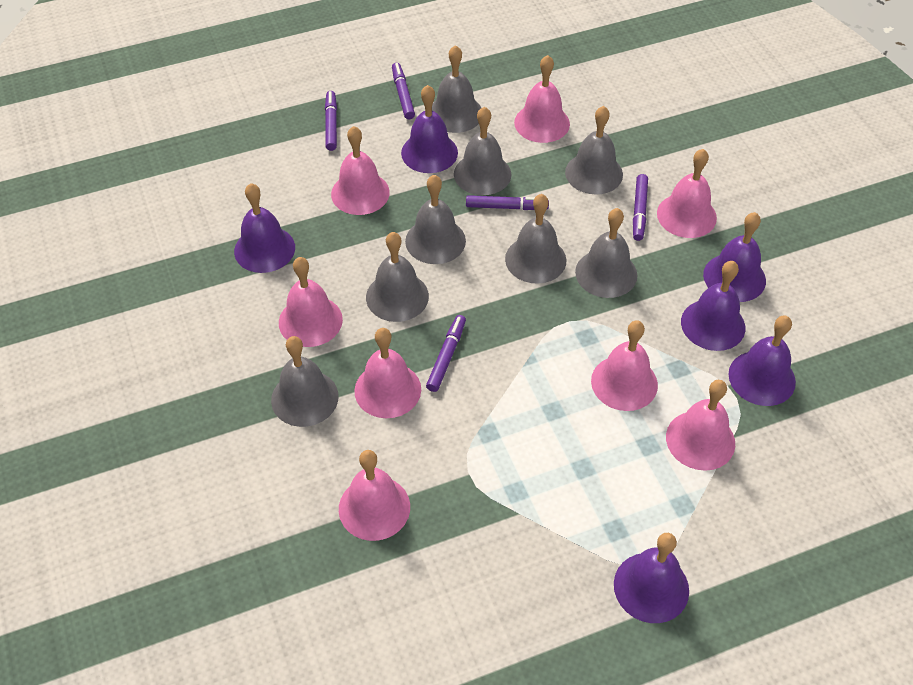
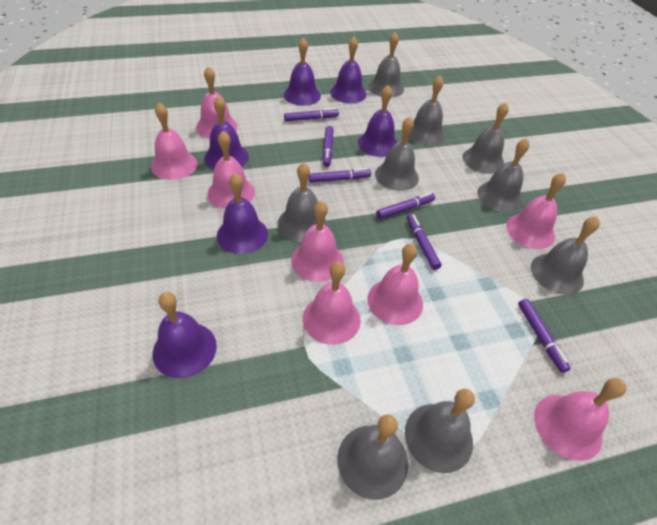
grey bell: 8 -> 9
purple marker: 5 -> 6

